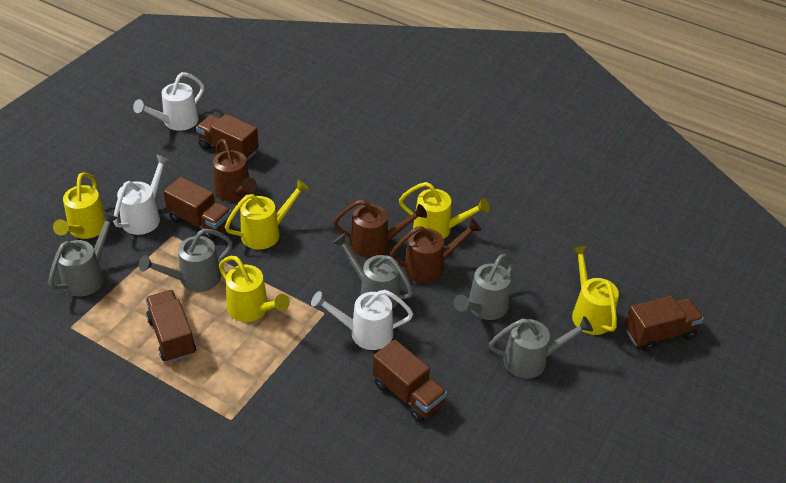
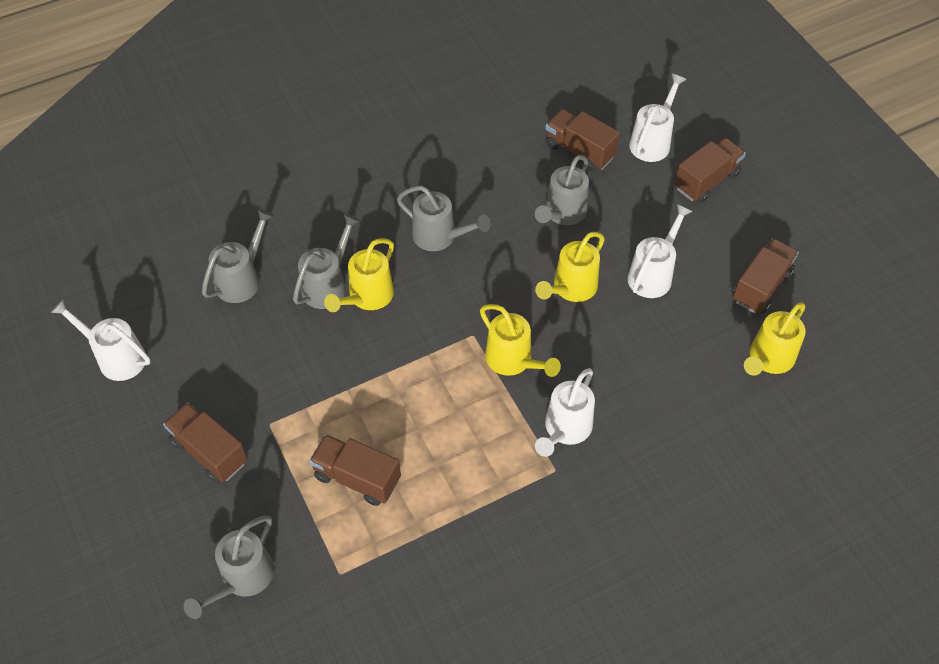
brown watering can: 3 -> 0
white watering can: 3 -> 4
yellow watering can: 5 -> 4

